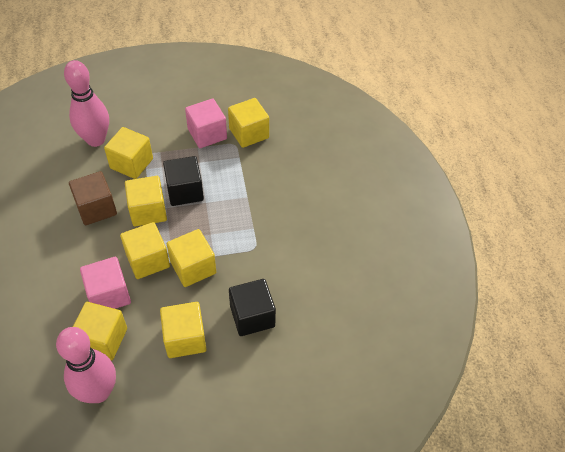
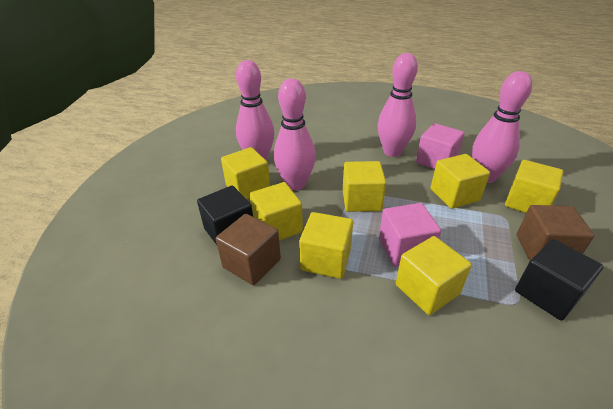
brown cube: 1 -> 2
pink bowling pin: 2 -> 4

